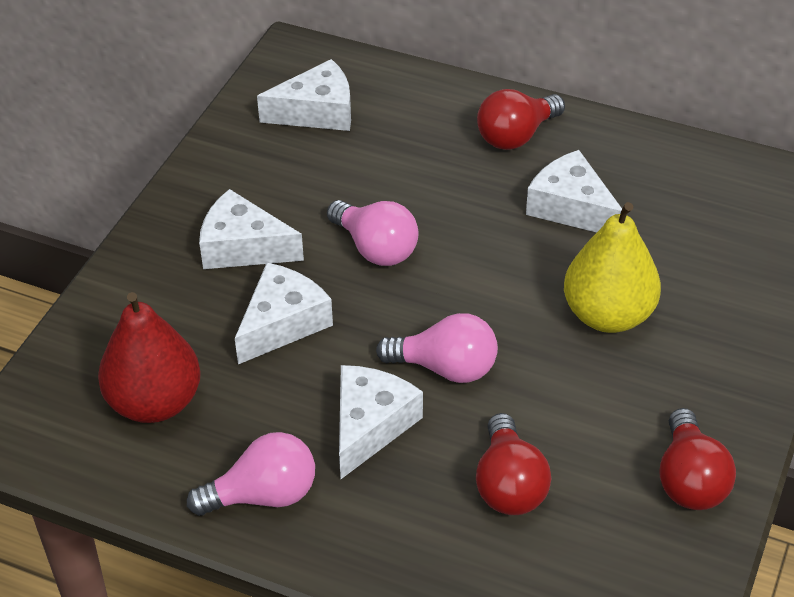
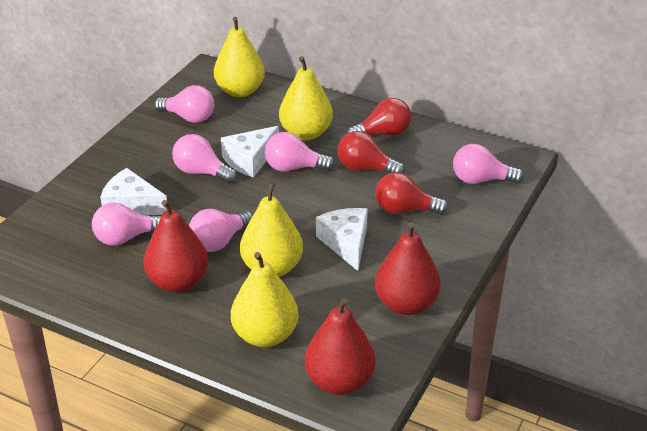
pink light bulb: 3 -> 6
red pear: 1 -> 3
white cheese: 5 -> 3
yellow pear: 1 -> 4

